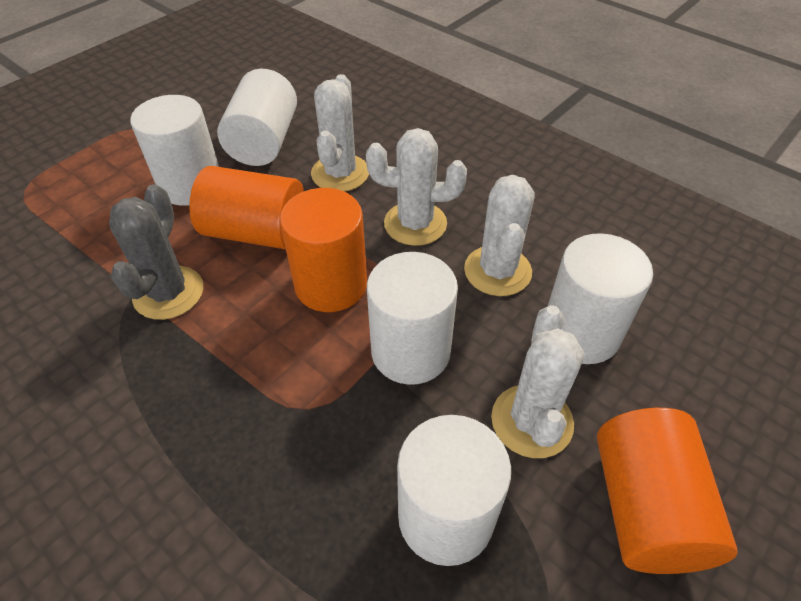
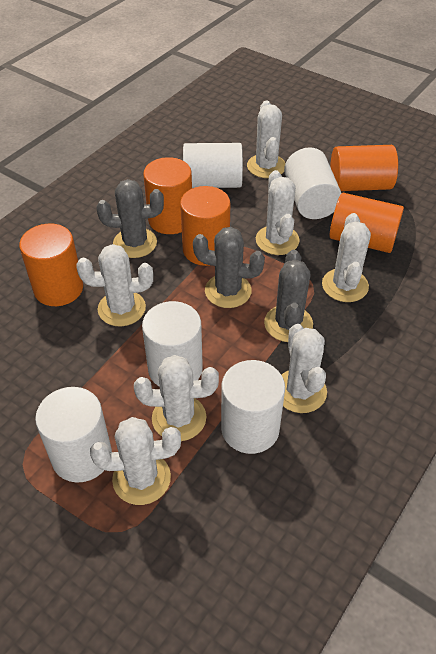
grey cactus: 1 -> 3
orange cylinder: 3 -> 5
white cactus: 4 -> 7

